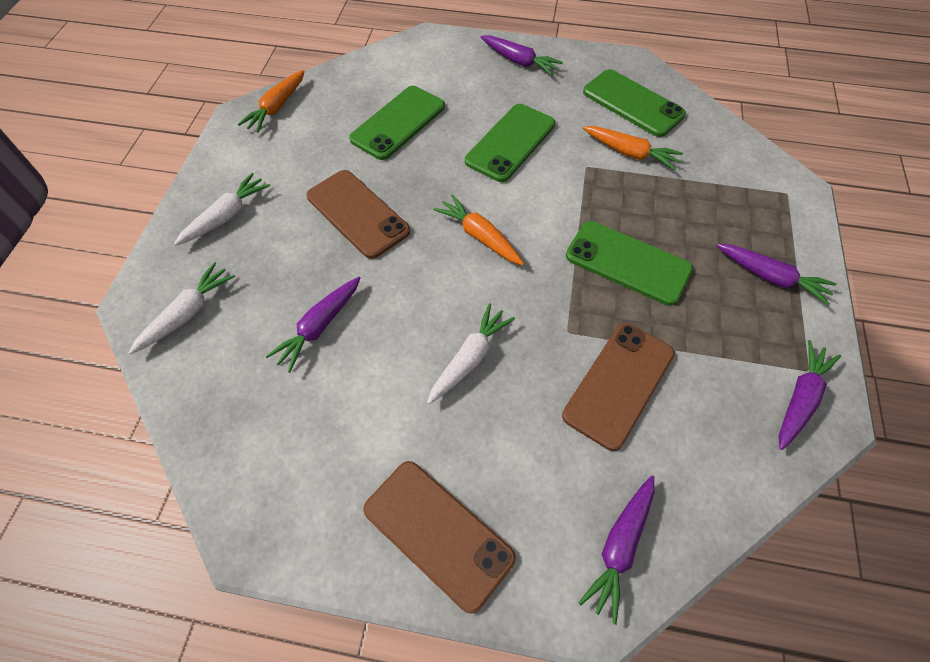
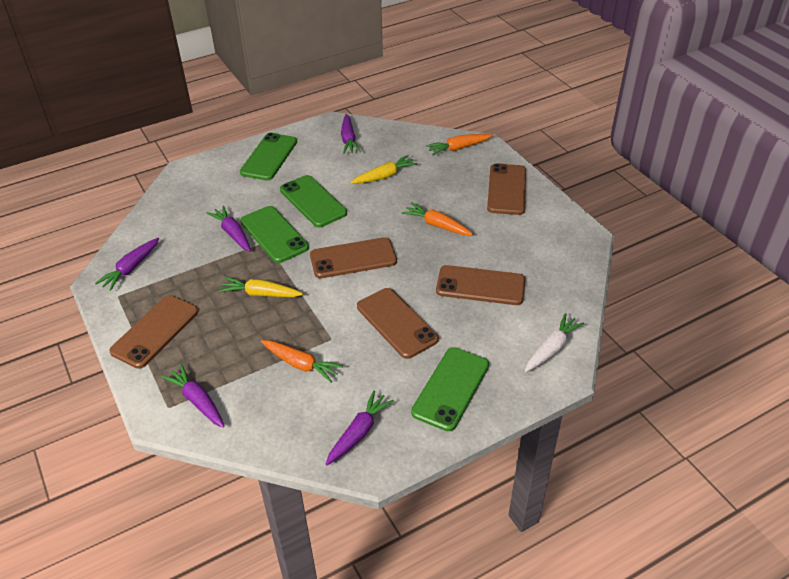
brown phone: 3 -> 5
white carrot: 3 -> 1
yellow carrot: 0 -> 2

